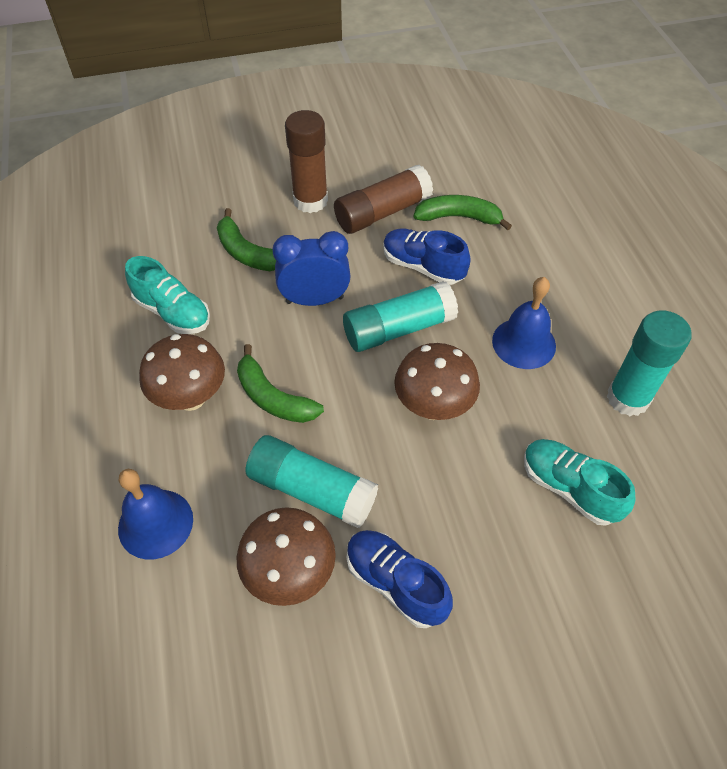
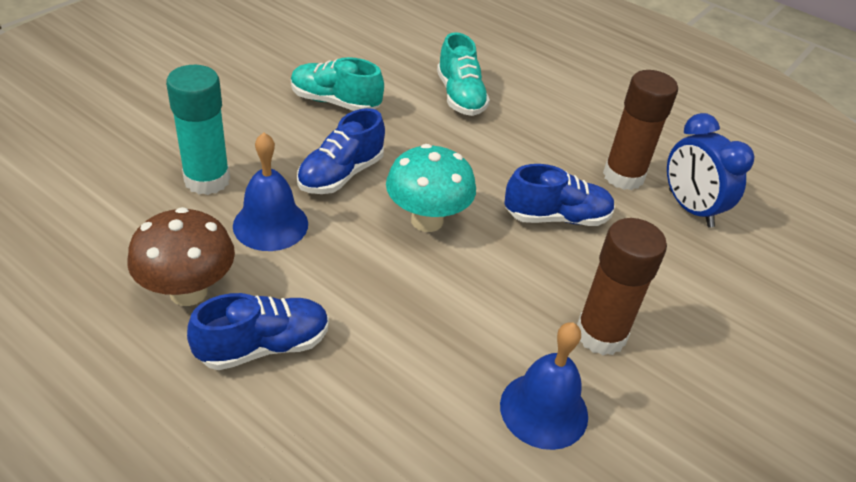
blue shoe: 2 -> 3
brown mushroom: 3 -> 1
green banana: 3 -> 0
turquoise glue stick: 3 -> 1
turquoise mushroom: 0 -> 1

